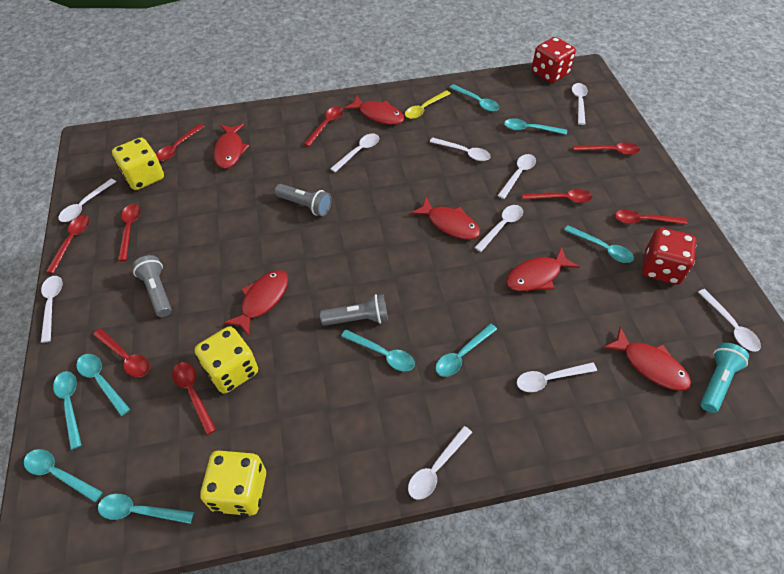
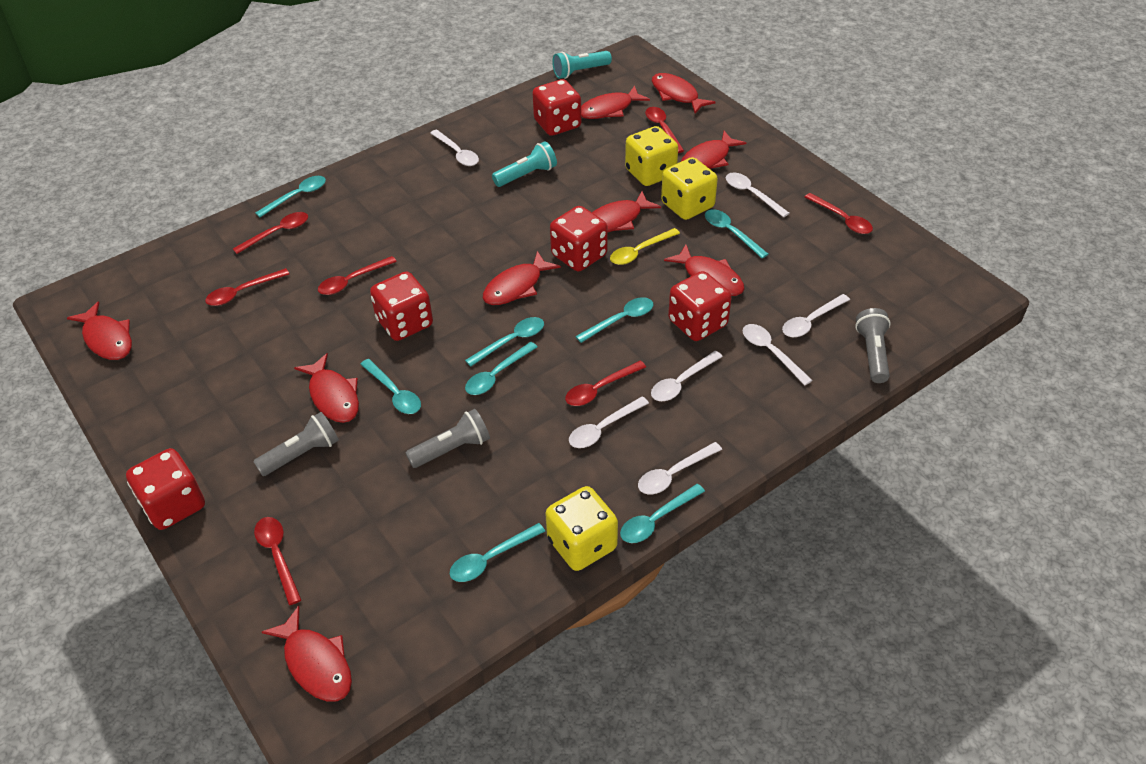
red dice: 2 -> 5
red fish: 6 -> 9
red spoon: 9 -> 7
turquoise flashlight: 1 -> 2
turquoise spoon: 9 -> 8
white spoon: 10 -> 7

